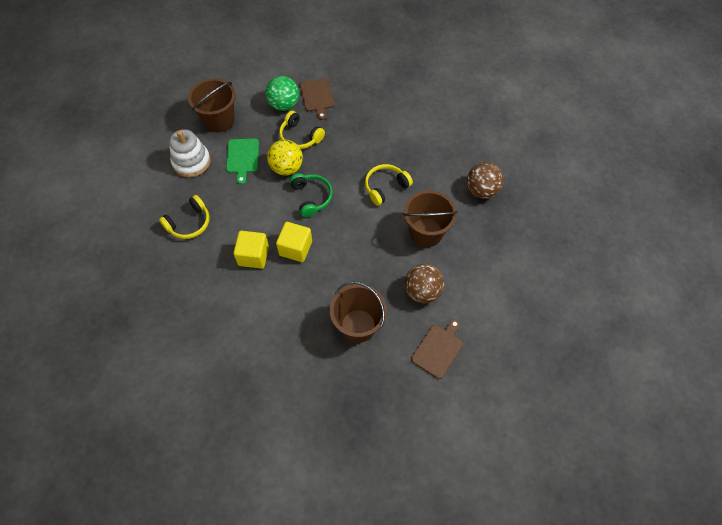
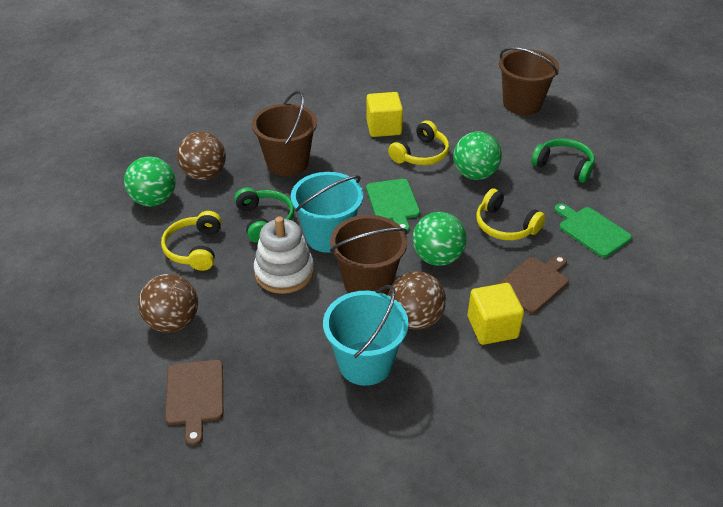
brown ball: 2 -> 3
green ball: 1 -> 3
green cutting board: 1 -> 2
green headphones: 1 -> 2
turquoise bucket: 0 -> 2
yellow ball: 1 -> 0

